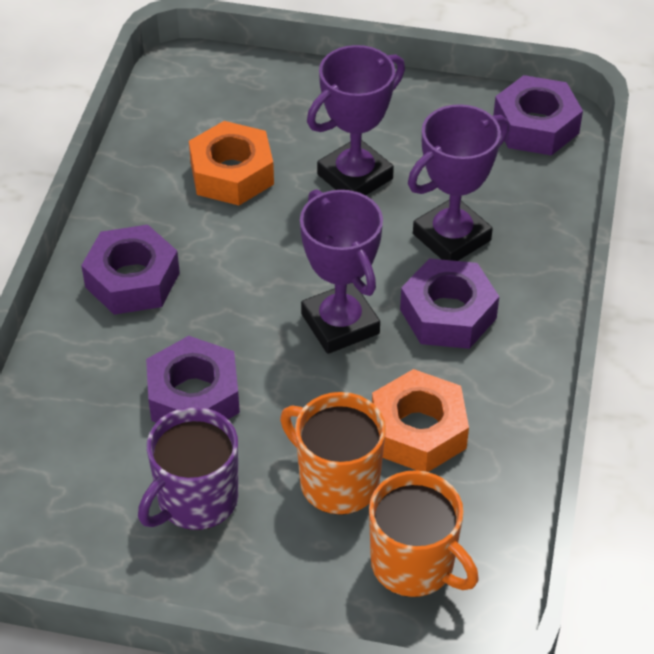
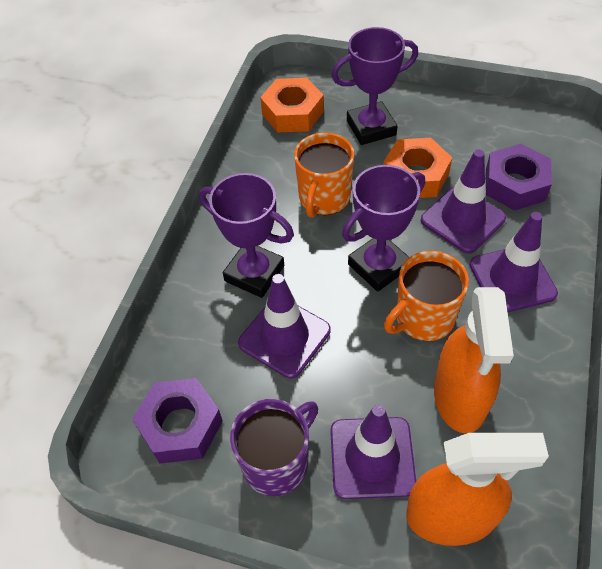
orange spray bottle: 0 -> 2
purple nut: 4 -> 2
purple traffic cone: 0 -> 4

